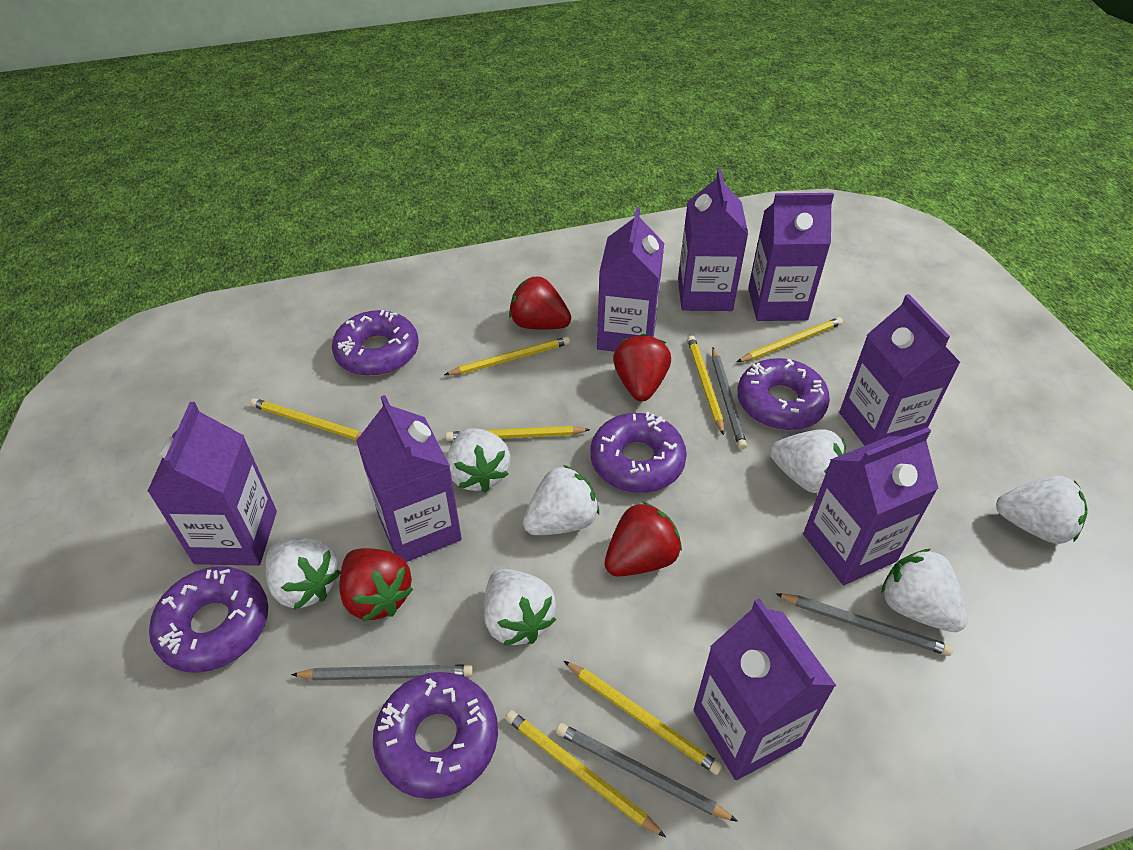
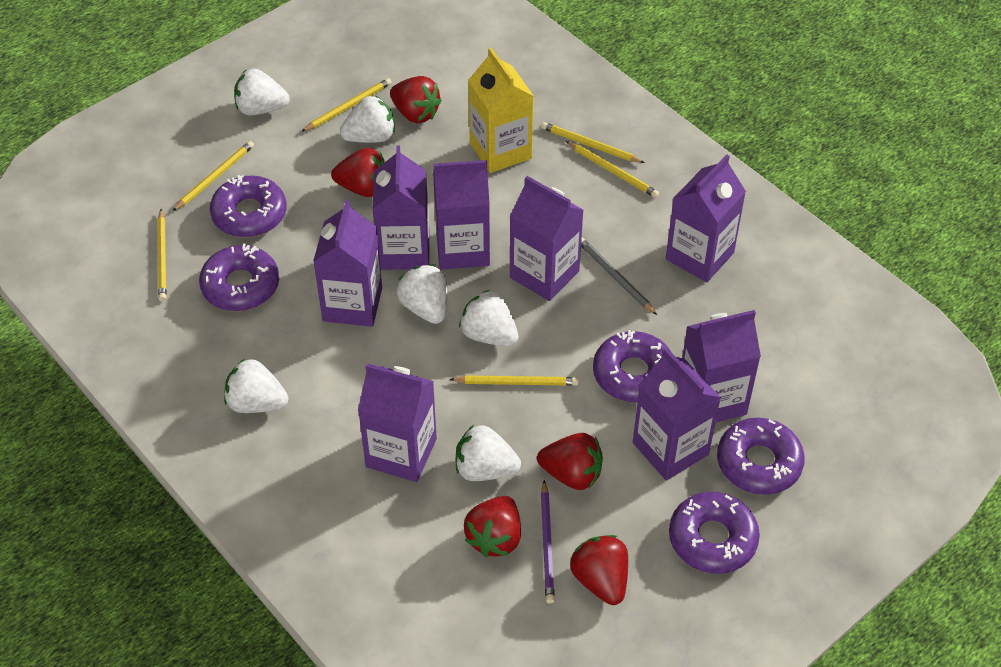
grey pencil: 4 -> 1
purple pencil: 0 -> 1
red strawberry: 4 -> 5
white strawberry: 7 -> 6
yellow carton: 0 -> 1
yellow pencil: 7 -> 6

